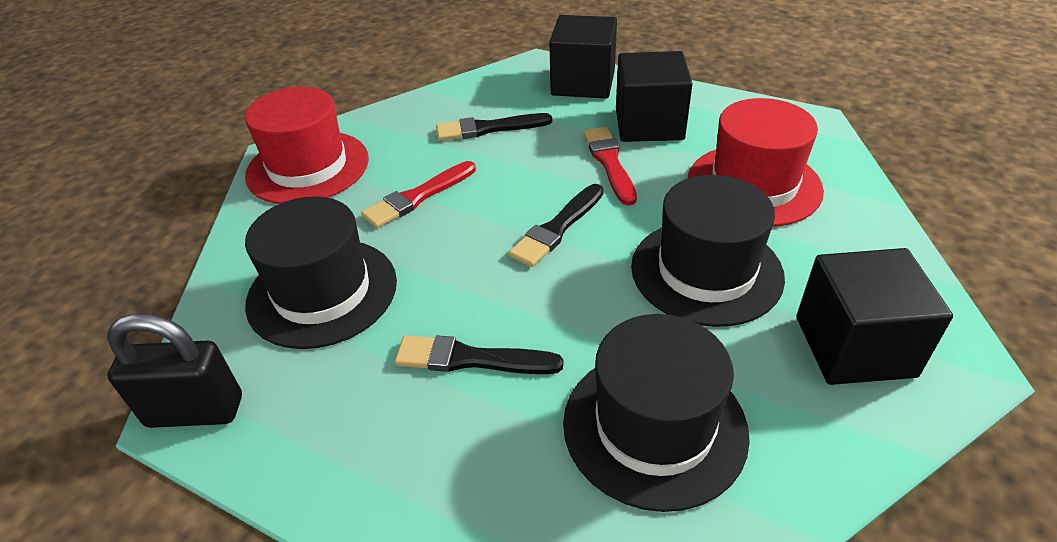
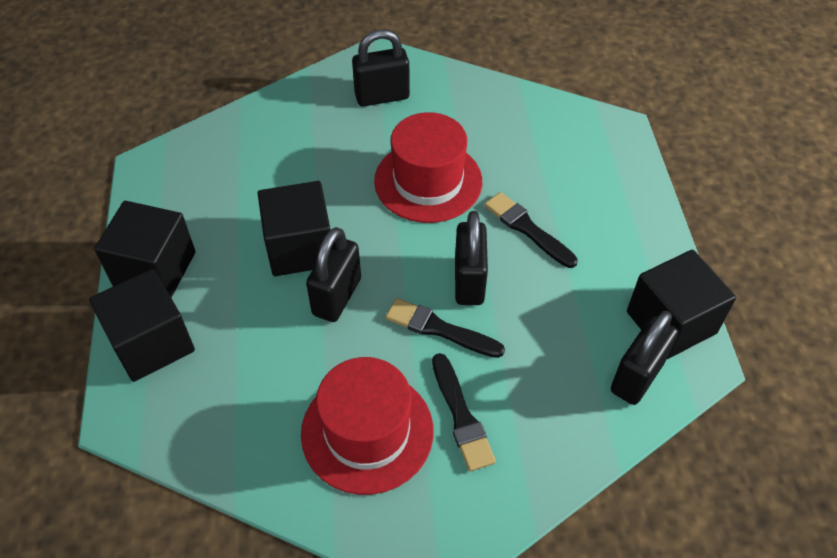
black cube: 3 -> 4
black hat: 3 -> 0
black padlock: 1 -> 4
red brush: 2 -> 0

